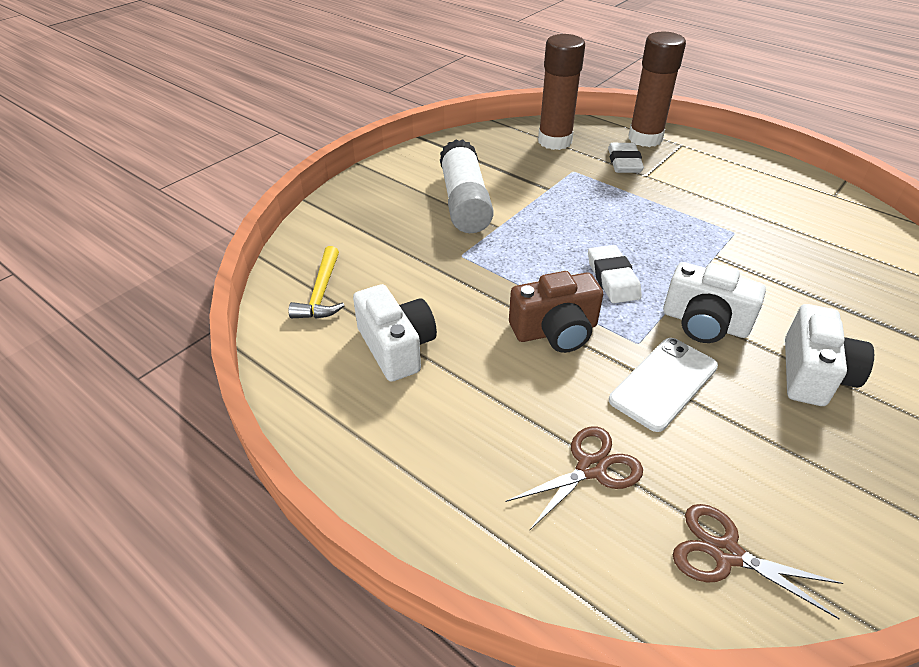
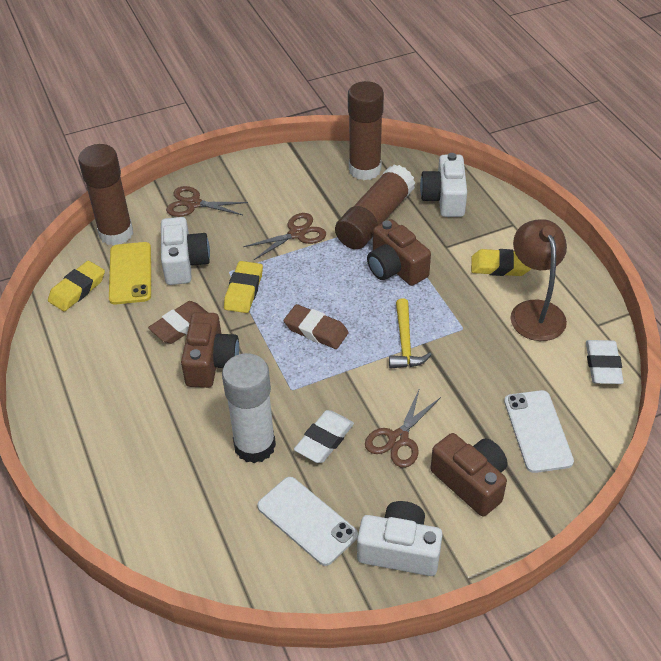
brown camera: 1 -> 3
brown eraser: 0 -> 2
brown glue stick: 2 -> 3
brown lamp: 0 -> 1
brown scissors: 2 -> 3
white phone: 1 -> 2
yellow eraser: 0 -> 3
yellow phone: 0 -> 1

